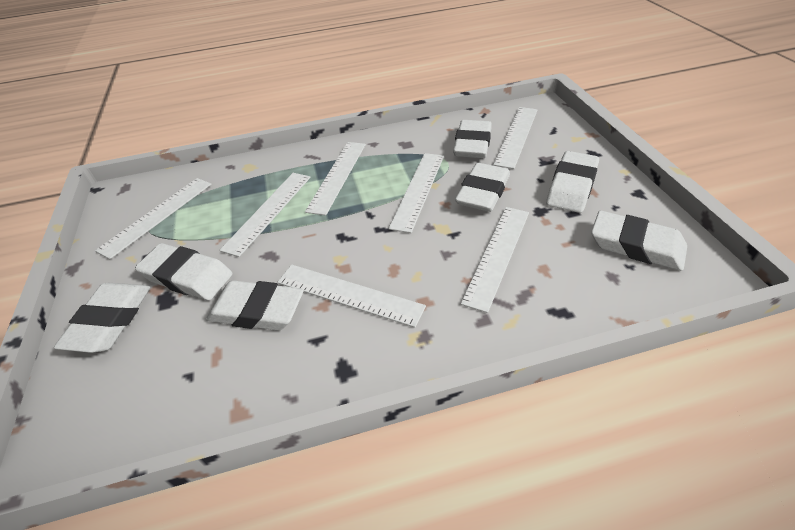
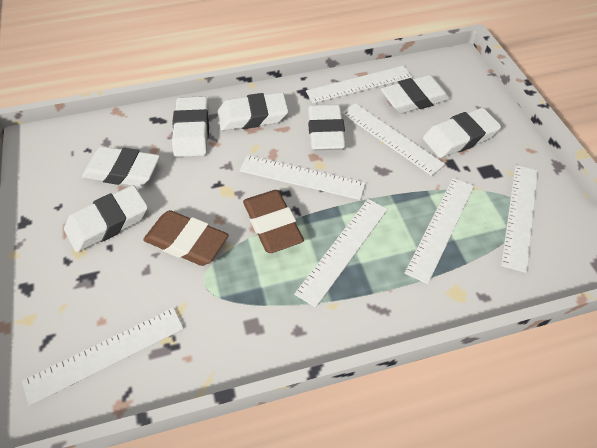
brown eraser: 0 -> 2

